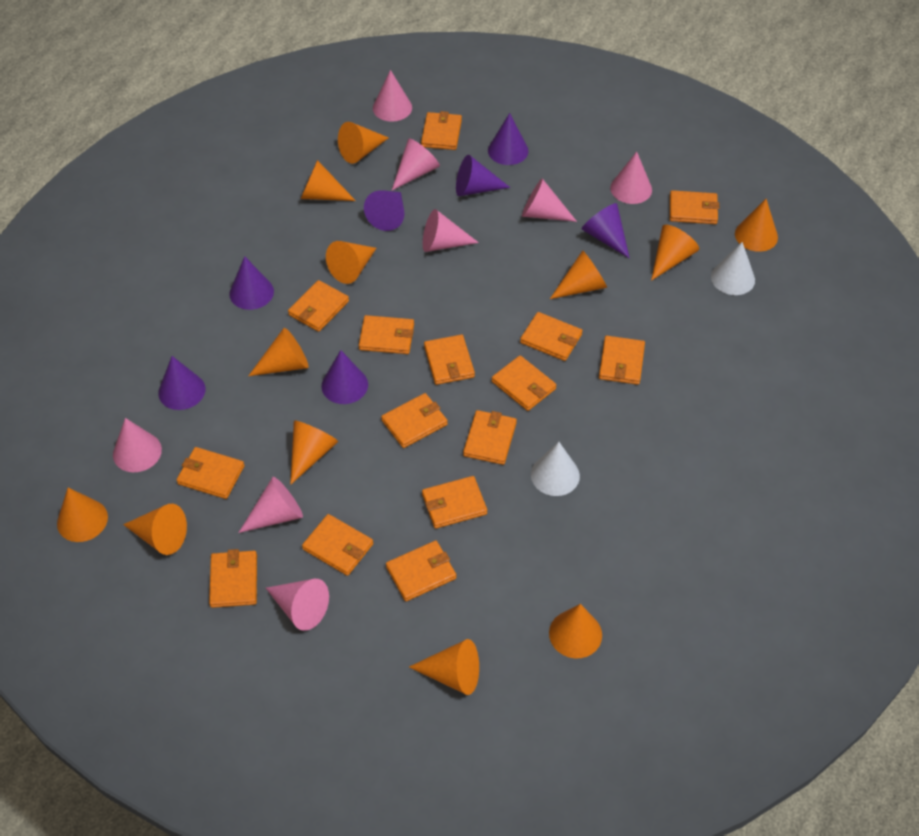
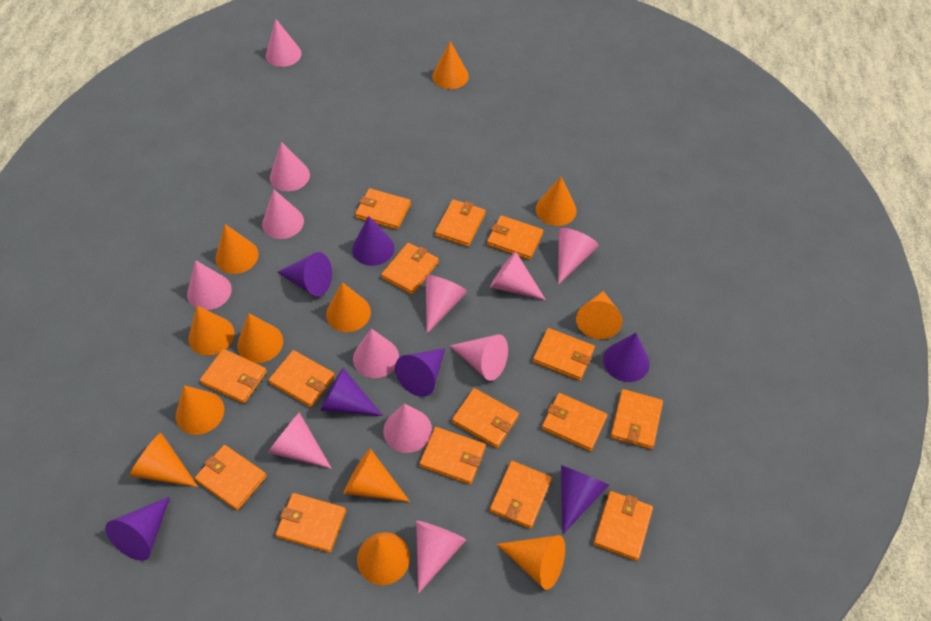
pink cone: 8 -> 12
white cone: 2 -> 0

